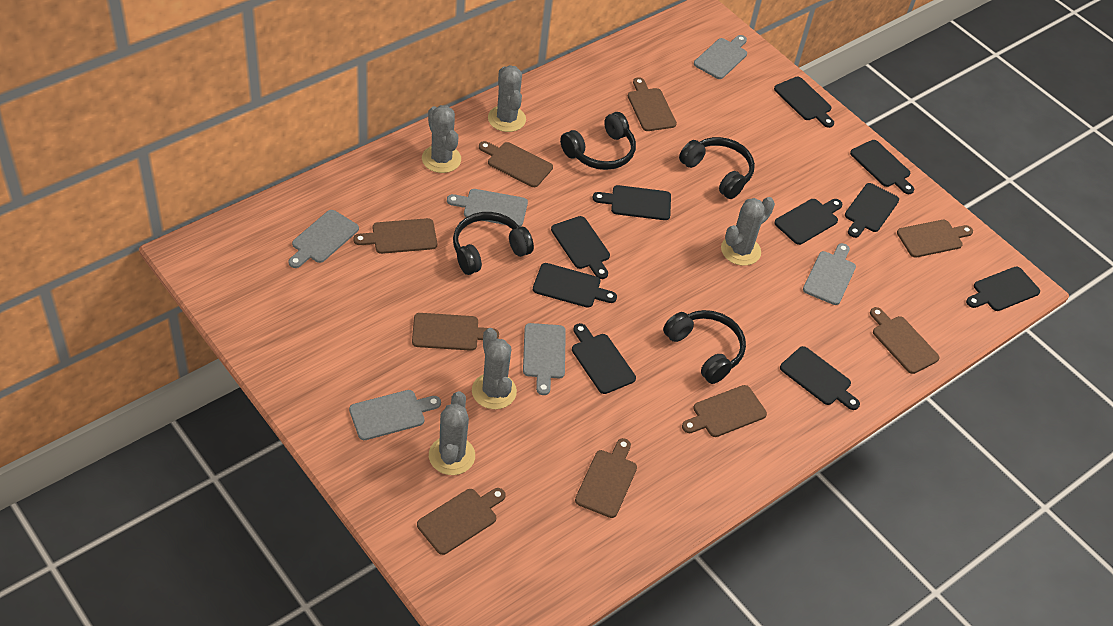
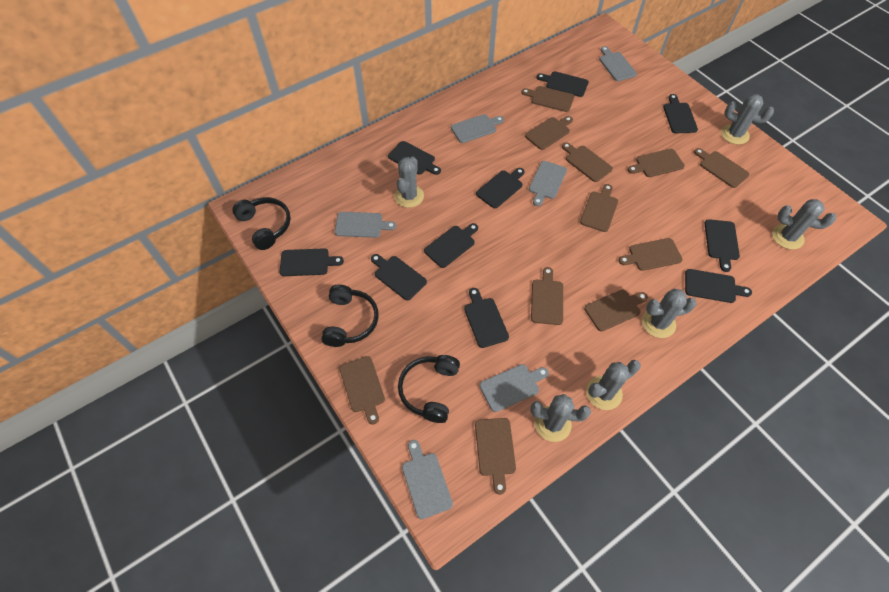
black headphones: 4 -> 3
brown cutting board: 9 -> 11
grey cactus: 5 -> 6

